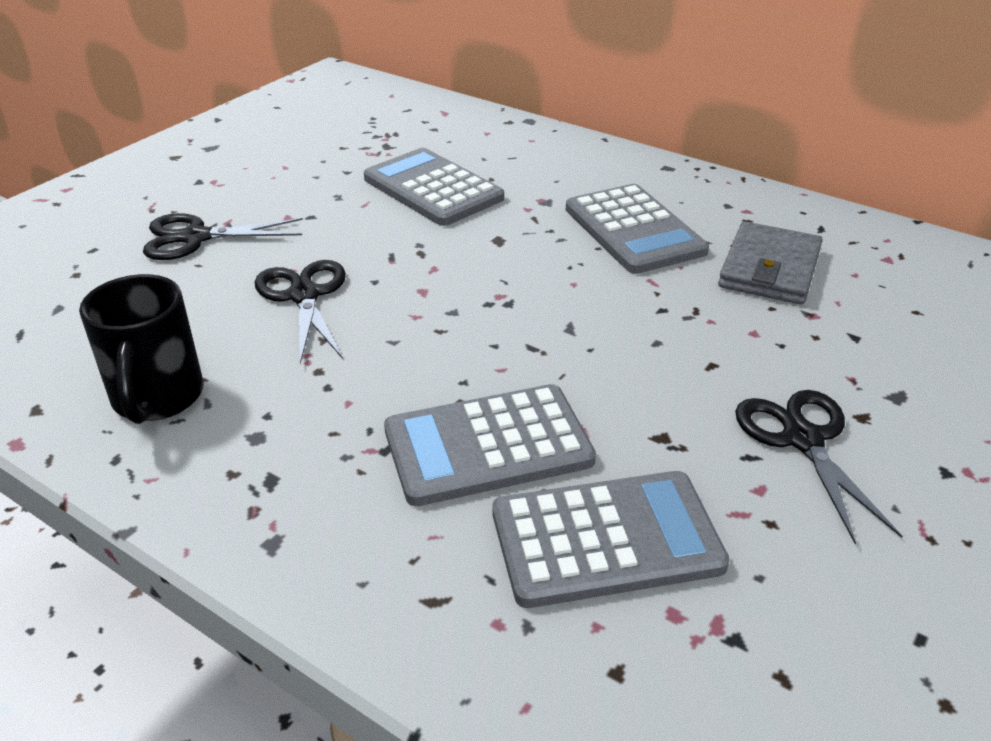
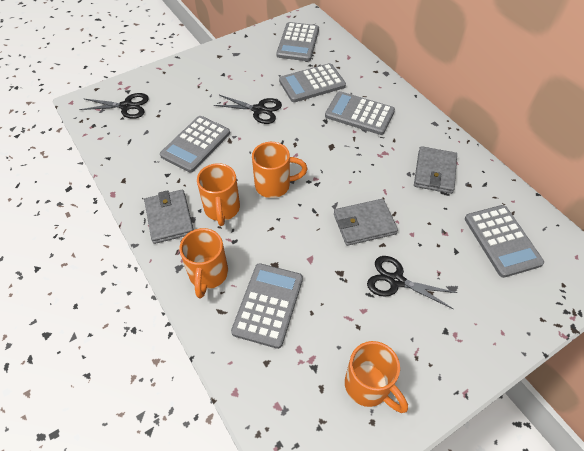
black mug: 1 -> 0
grey calculator: 4 -> 6
grey wallet: 1 -> 3
orange mug: 0 -> 4

